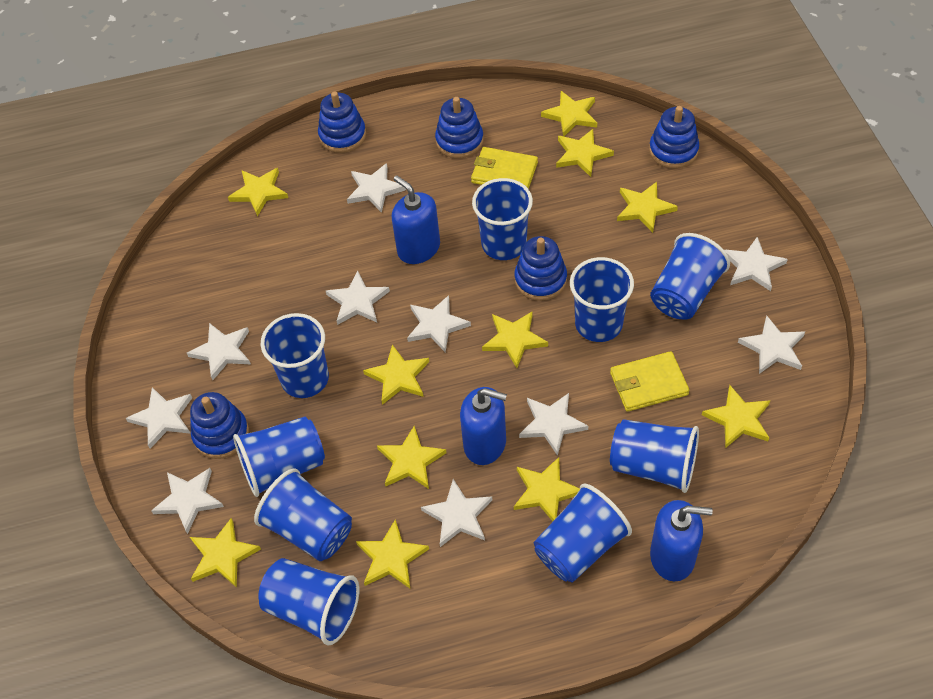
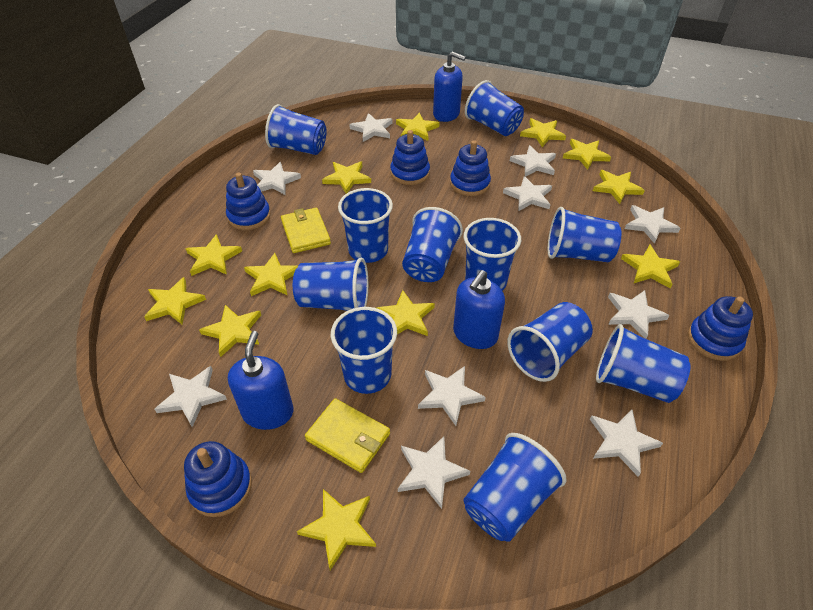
blue cup: 9 -> 11
yellow star: 11 -> 12

